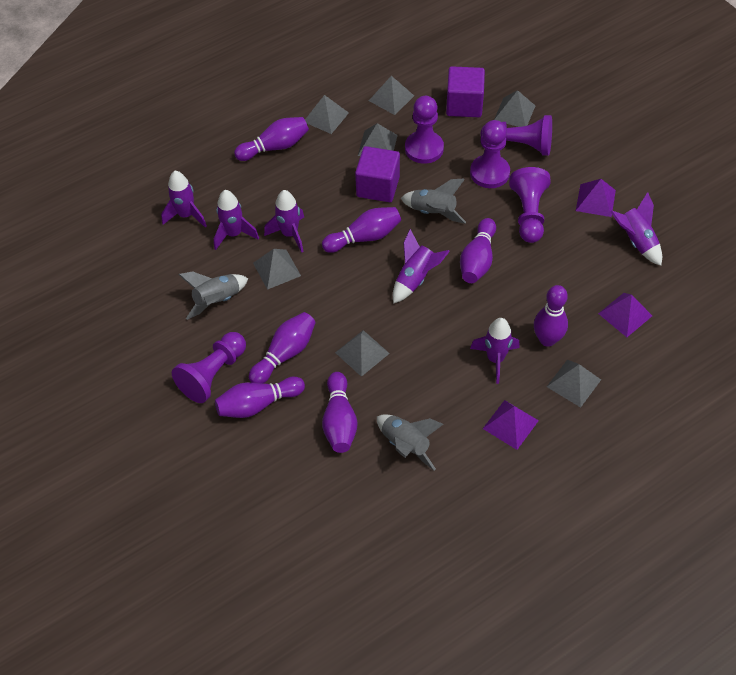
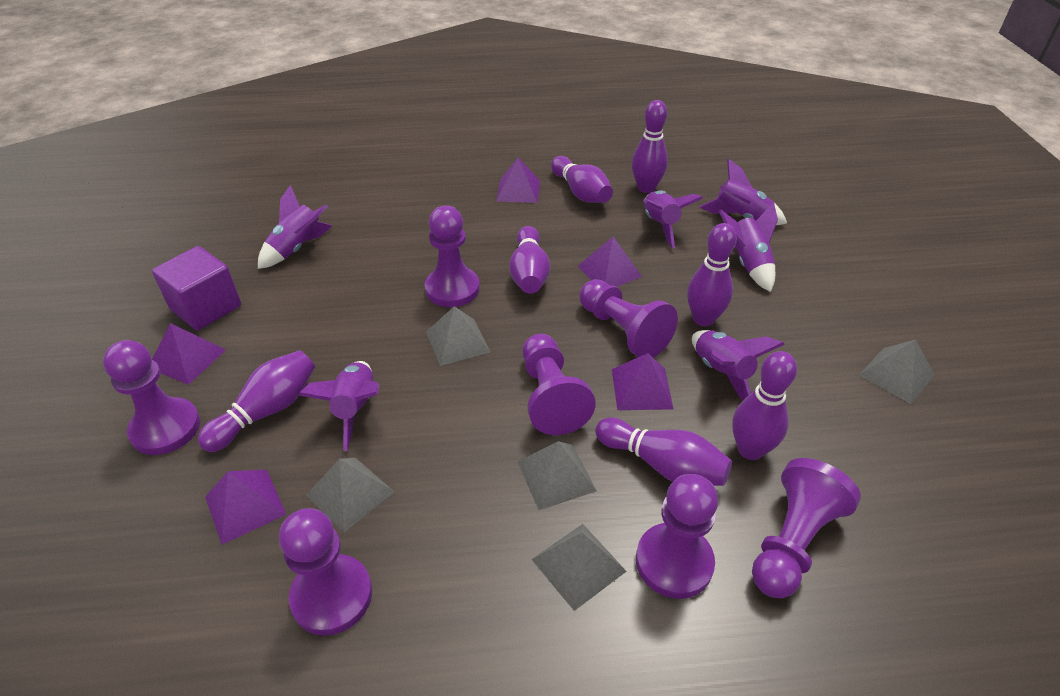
grey pyramid: 7 -> 5
grey rocket: 3 -> 0
purple cube: 2 -> 1
purple pawn: 5 -> 7
purple pyramid: 3 -> 5

